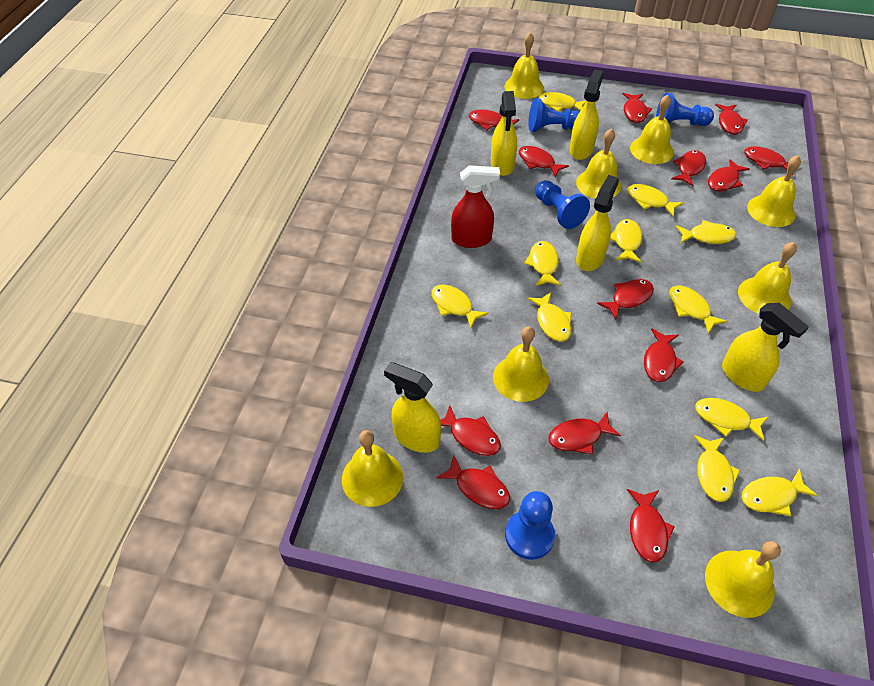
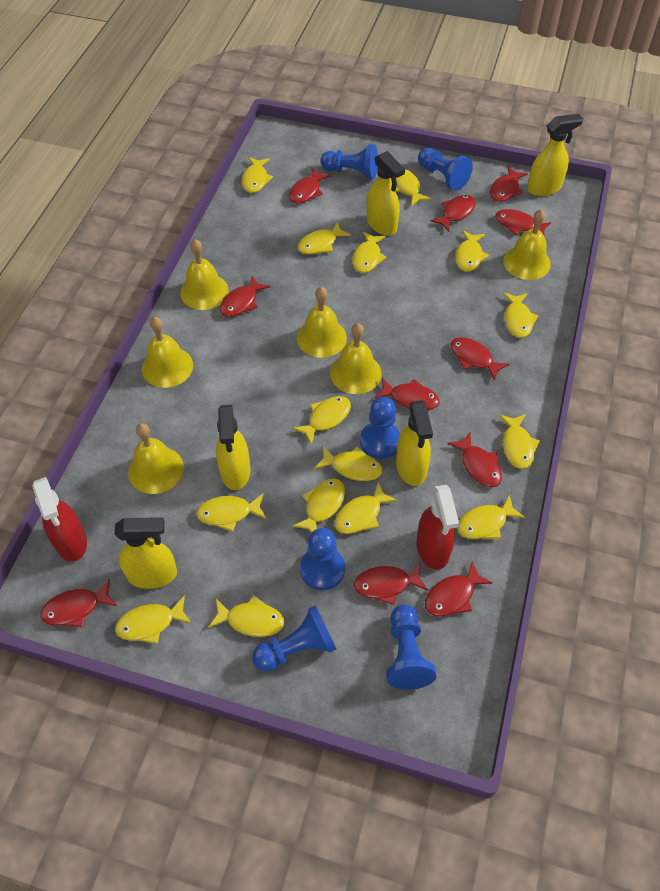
blue pawn: 4 -> 6
red fish: 13 -> 11
red spray bottle: 1 -> 2
yellow bell: 8 -> 6
yellow fish: 11 -> 15

